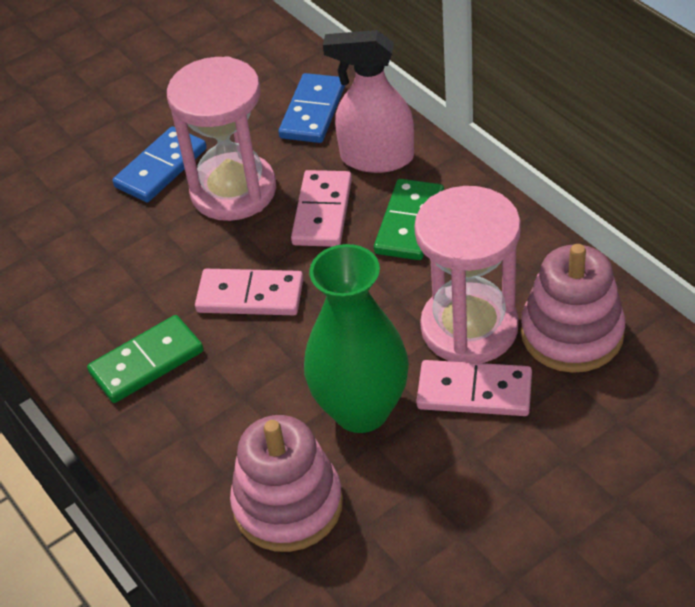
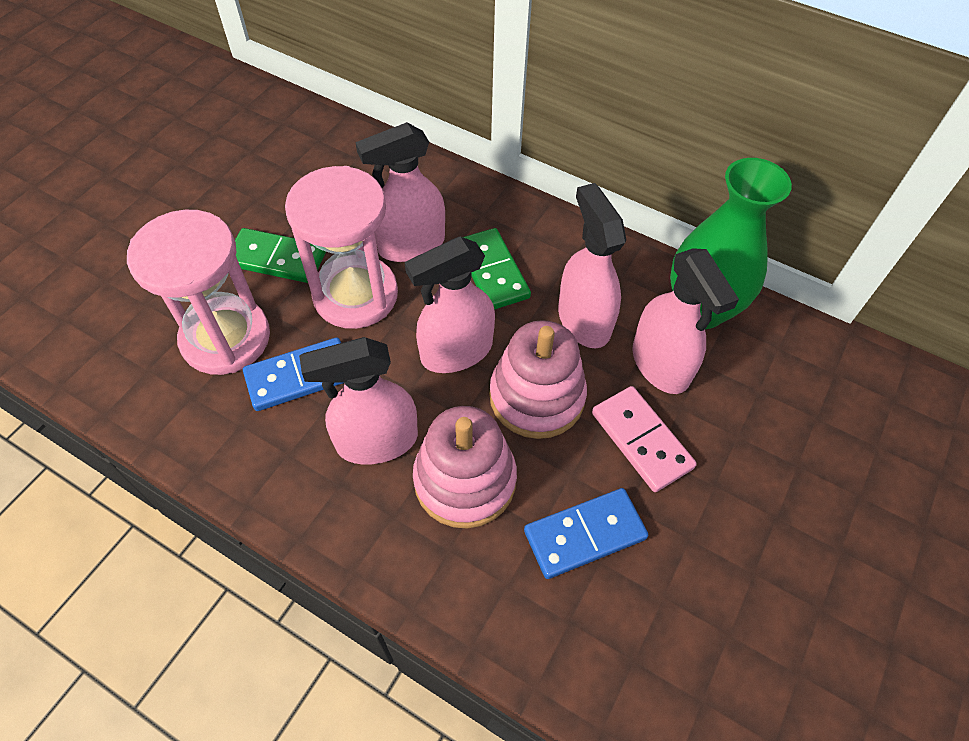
pink domino: 3 -> 1
pink spray bottle: 1 -> 5

